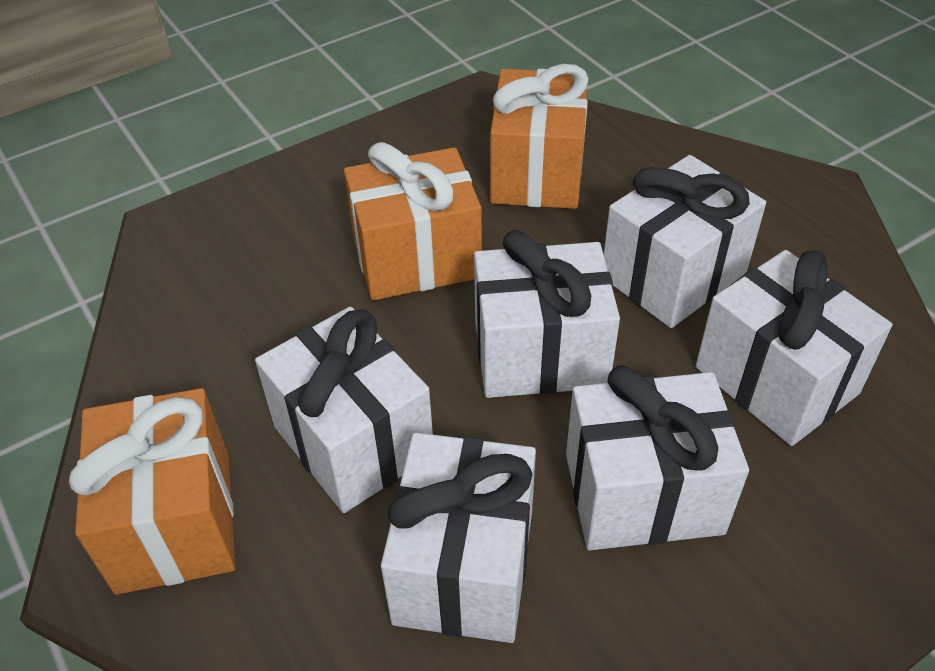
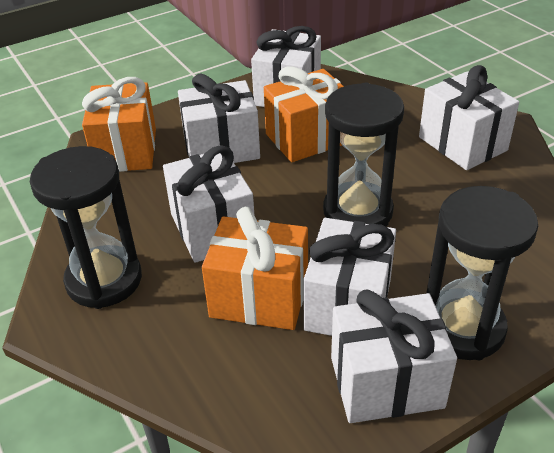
black hourglass: 0 -> 3

